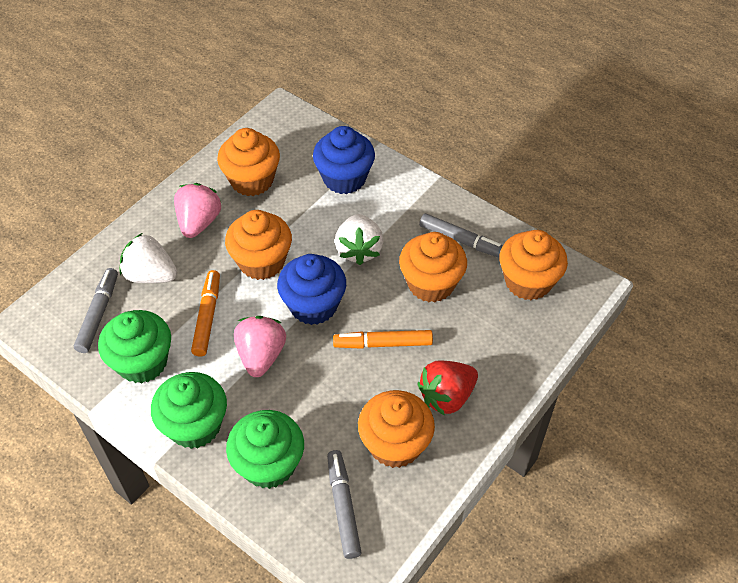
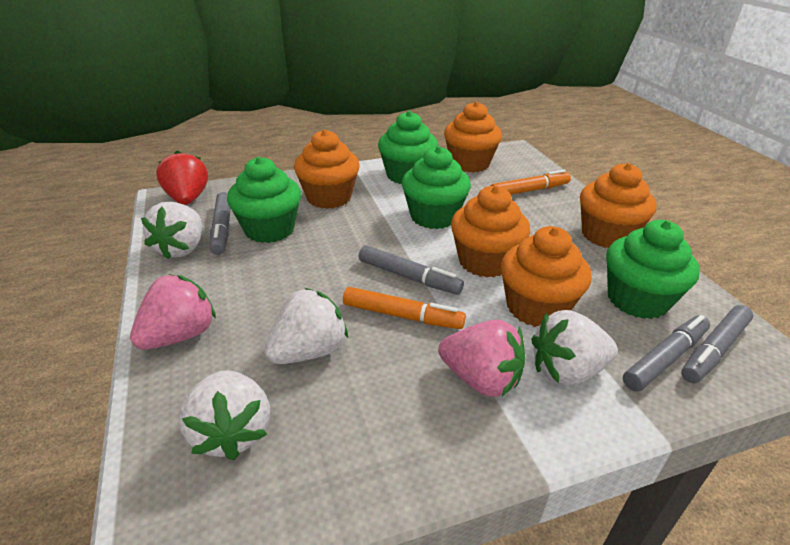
blue cupcake: 2 -> 0
green cupcake: 3 -> 4
grey marker: 3 -> 4
white strawberry: 2 -> 4

